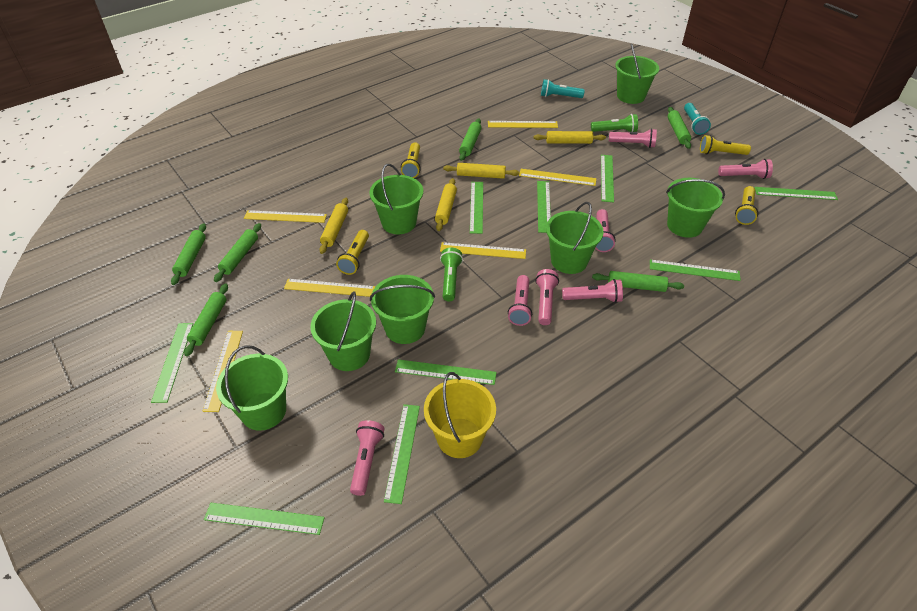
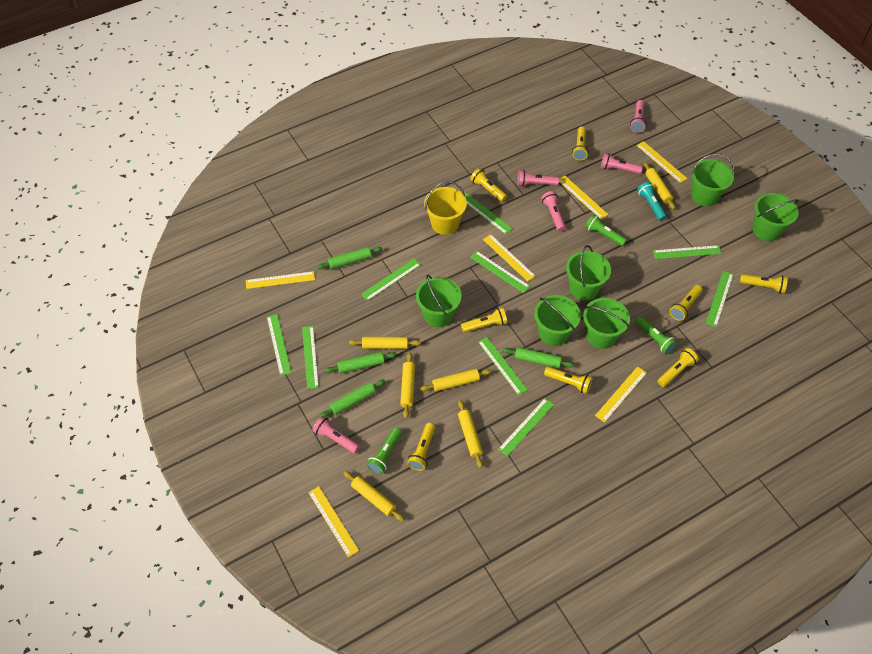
green bucket: 7 -> 6
green flashlight: 2 -> 3
green rolling pin: 6 -> 4
pink flashlight: 7 -> 5
turquoise flashlight: 2 -> 1
yellow flashlight: 4 -> 8
yellow rolling pin: 4 -> 6

